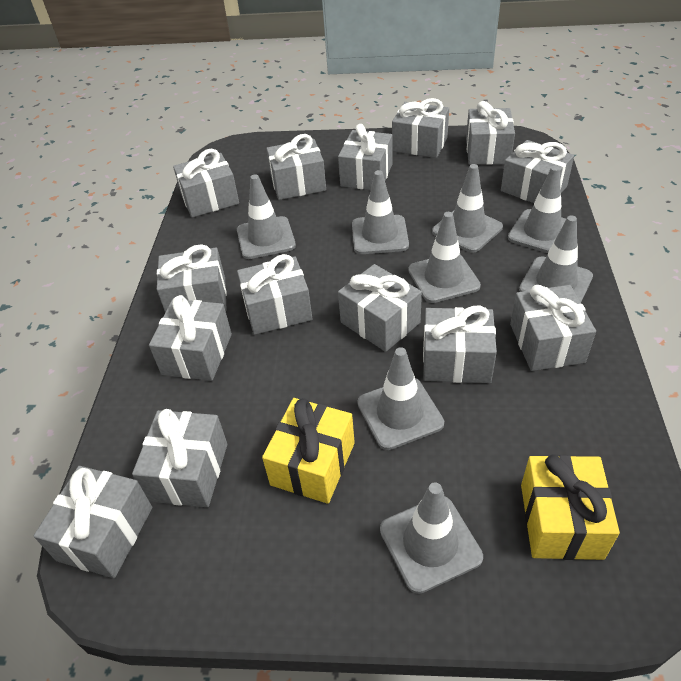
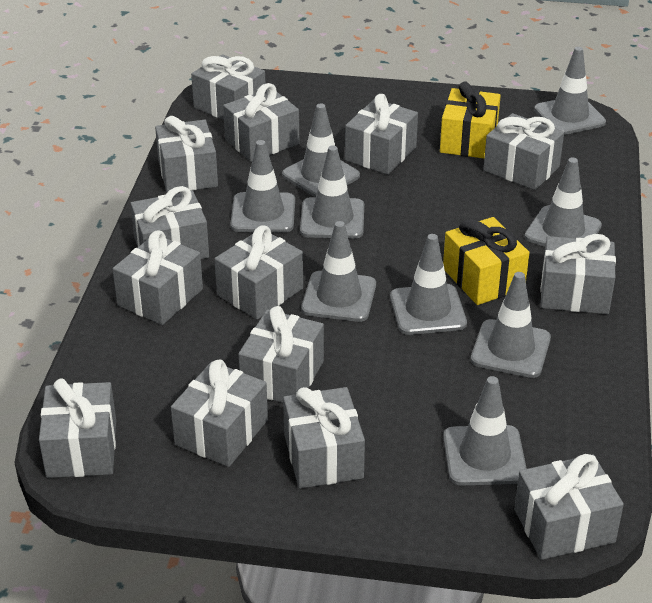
grey traffic cone: 8 -> 9

